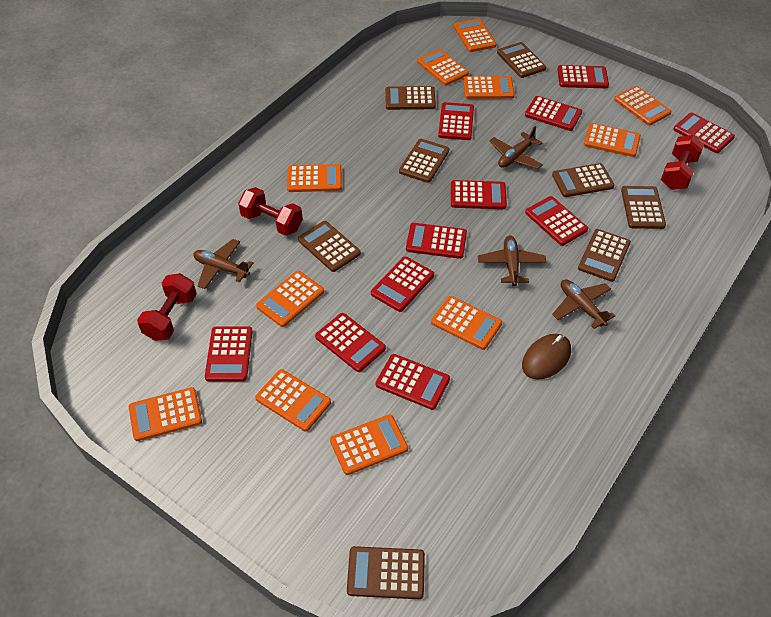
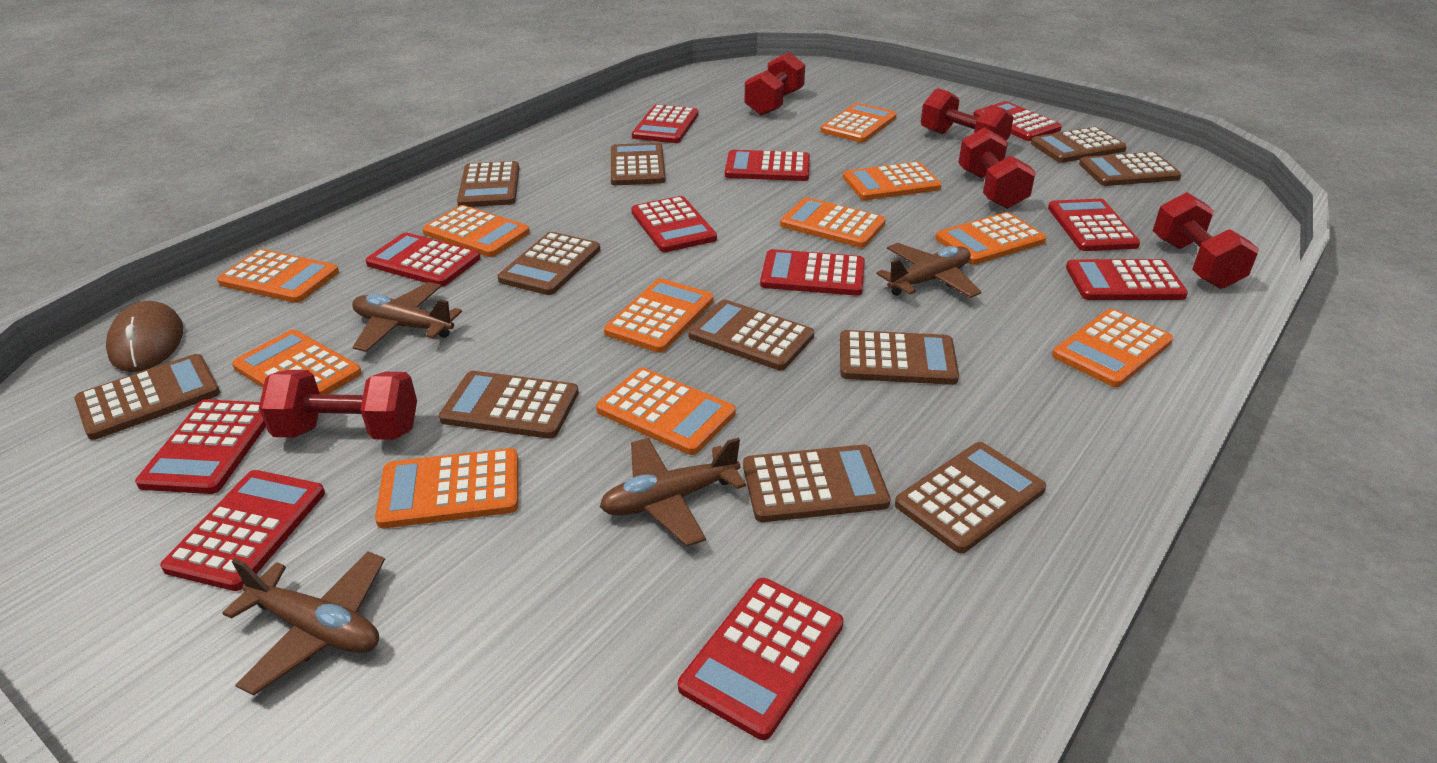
brown calculator: 8 -> 11
red dumbbell: 3 -> 5

